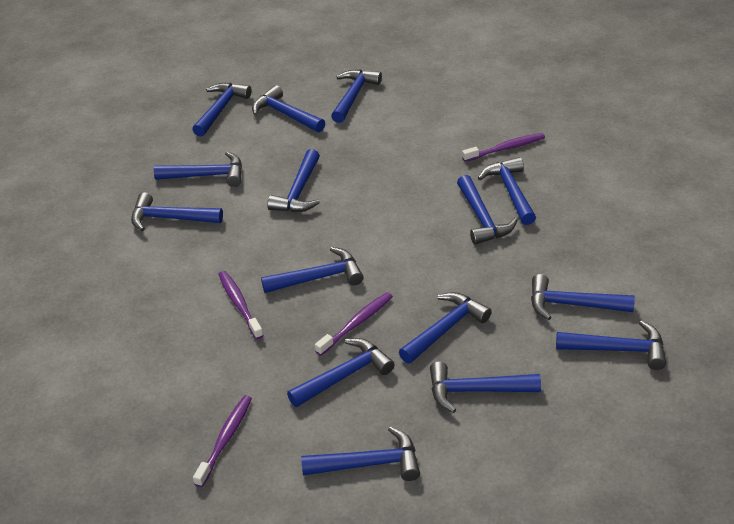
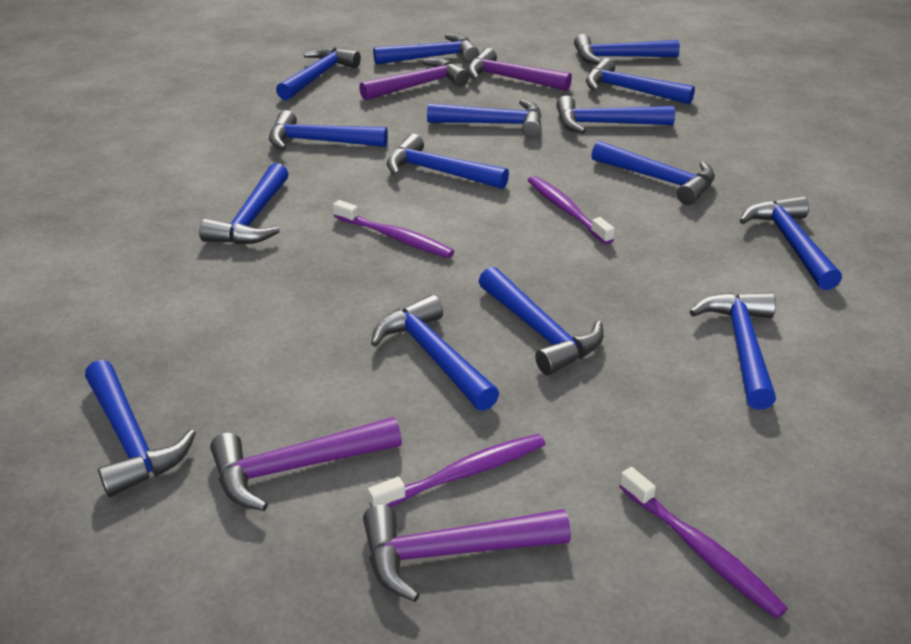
purple hammer: 0 -> 4

